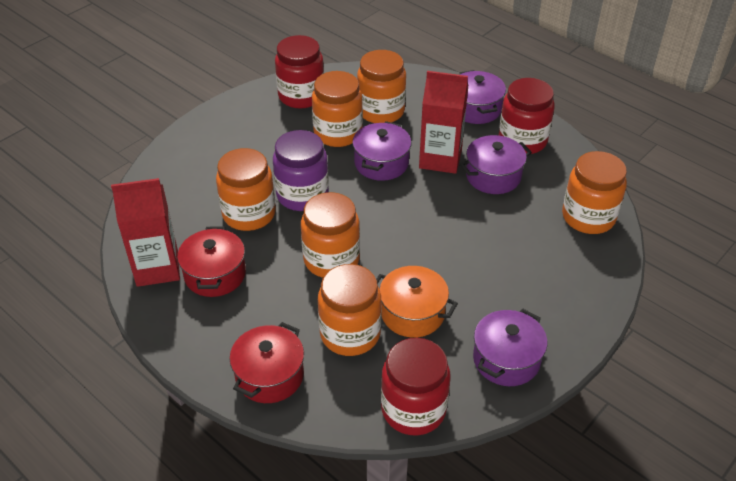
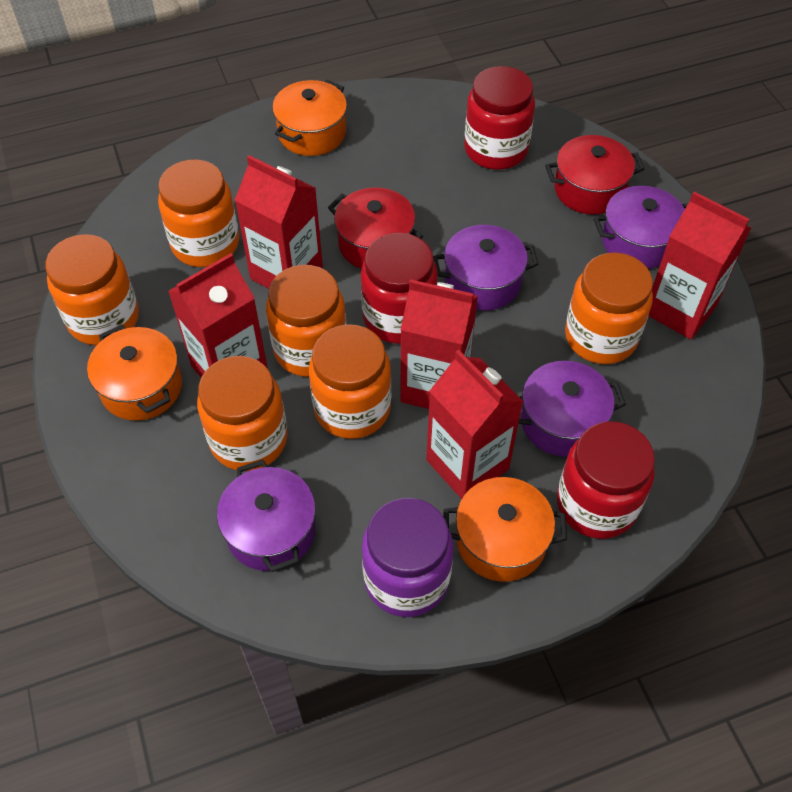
orange pot: 1 -> 3
red carton: 2 -> 5

